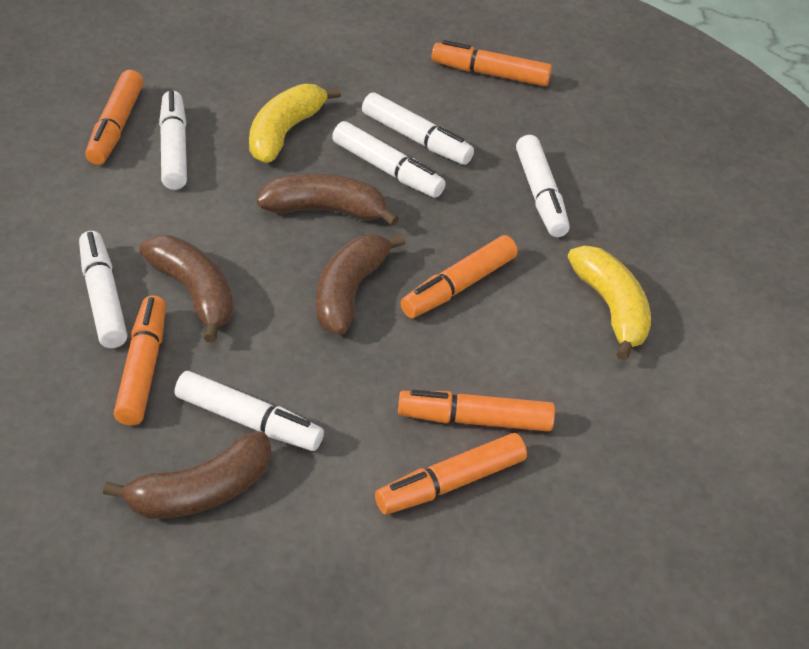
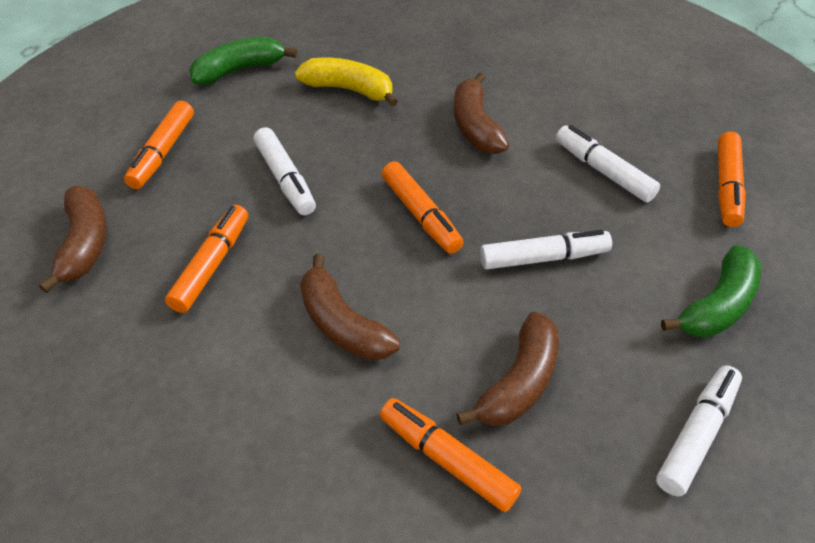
green banana: 0 -> 2
orange marker: 6 -> 5
white marker: 6 -> 4
yellow banana: 2 -> 1

